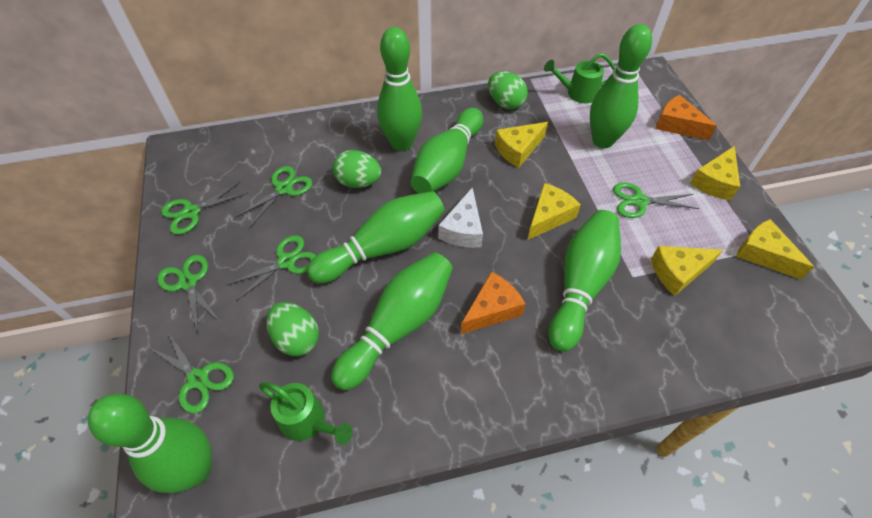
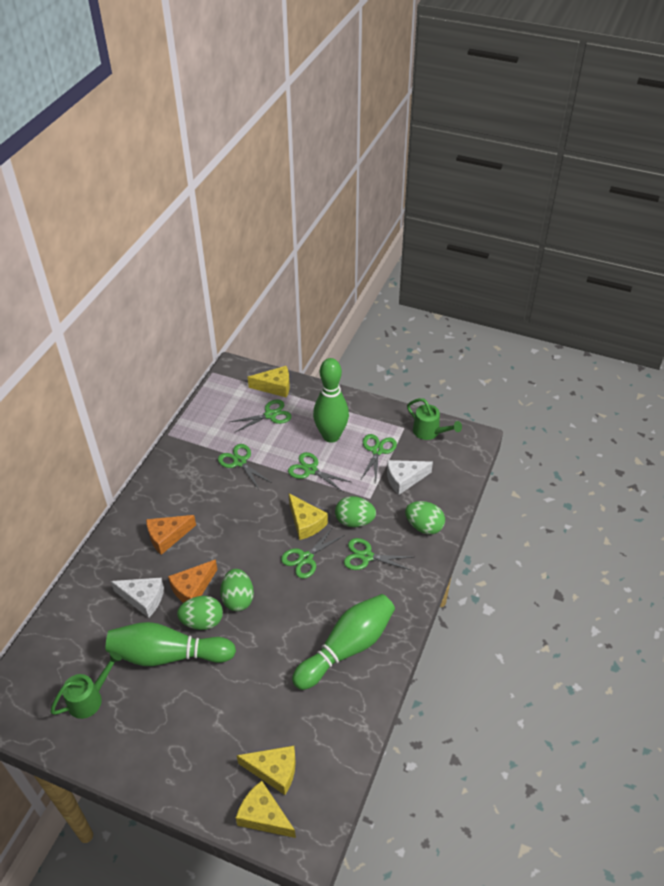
green bowling pin: 7 -> 3
green egg: 3 -> 4
white cheese: 1 -> 2
yellow cheese: 5 -> 4

